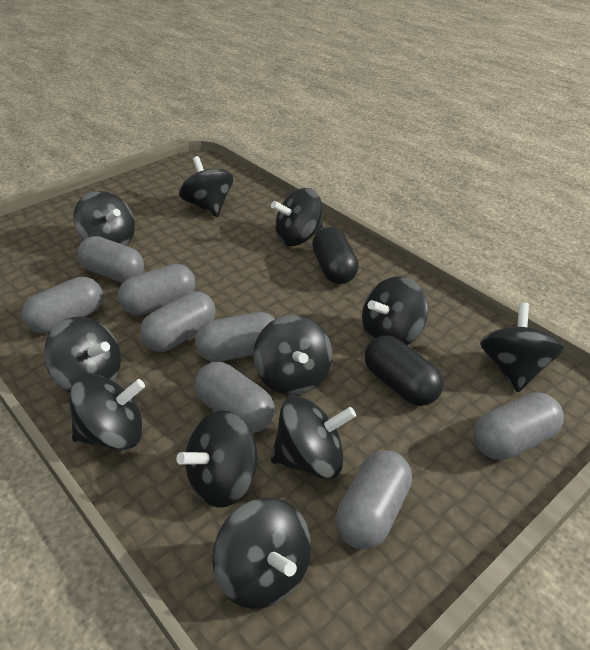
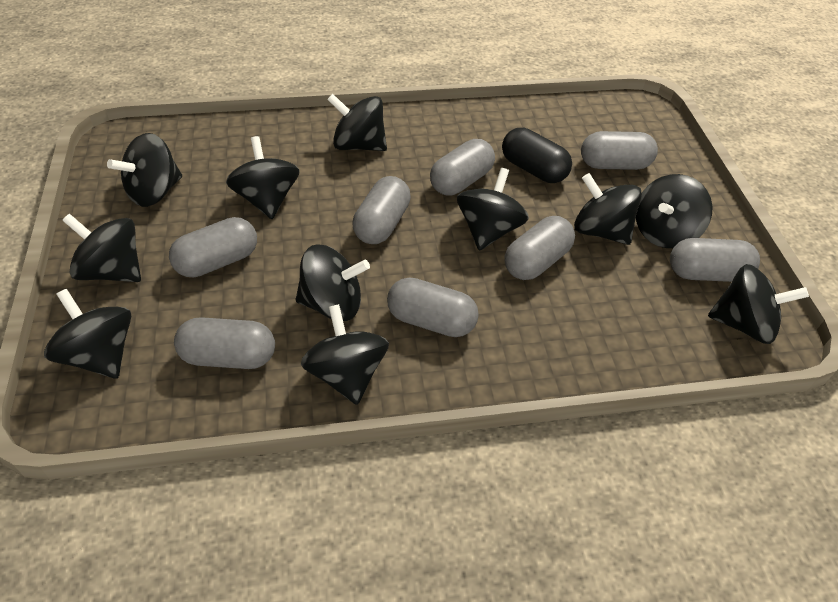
black capsule: 2 -> 1

